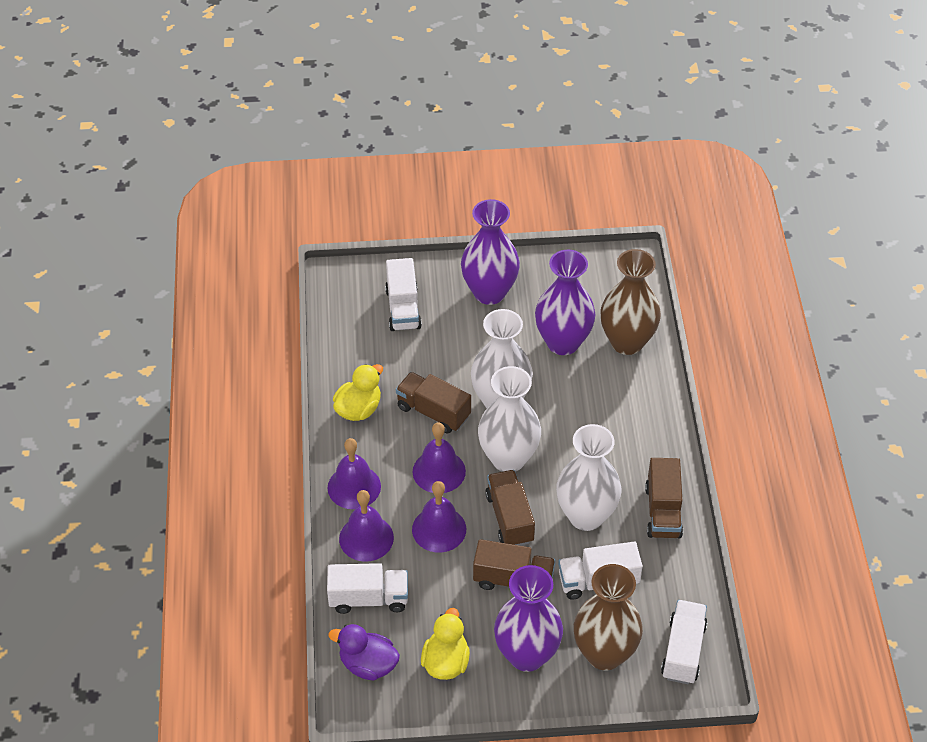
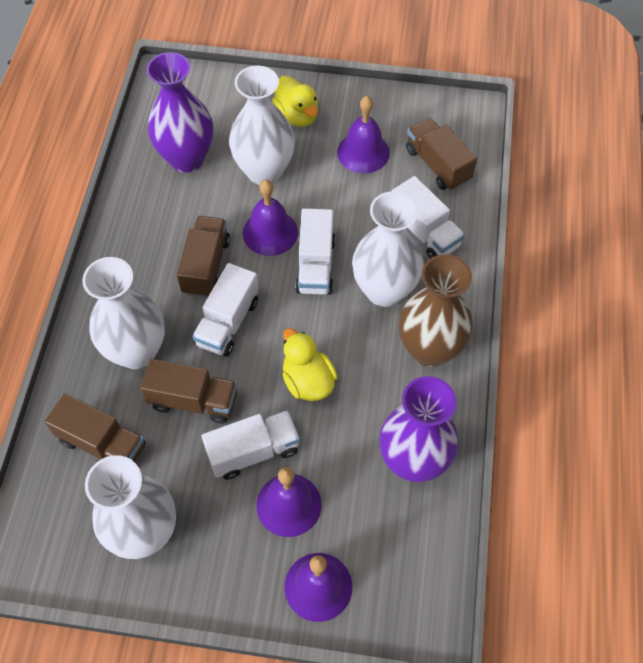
brown vase: 2 -> 1
purple duck: 1 -> 0
purple vase: 3 -> 2
white vase: 3 -> 4

